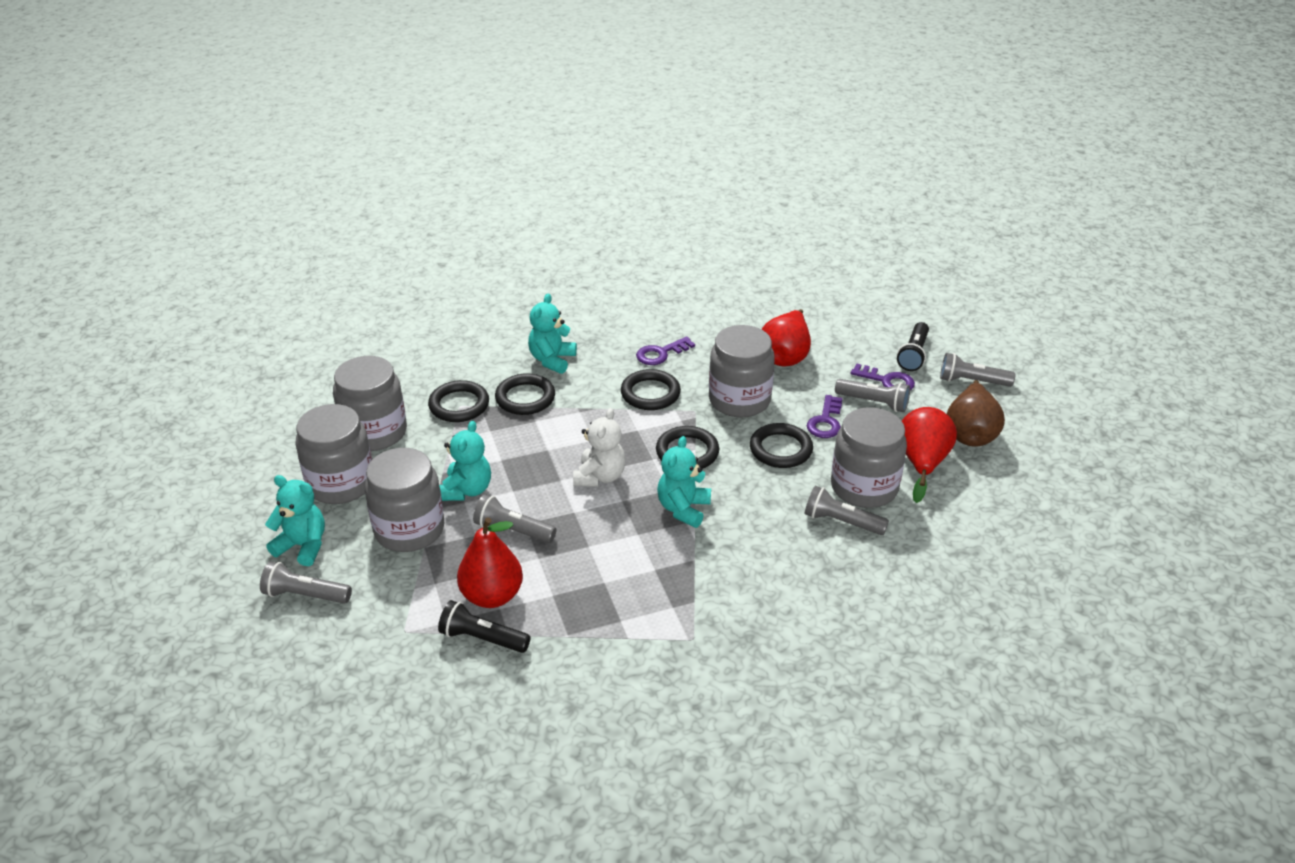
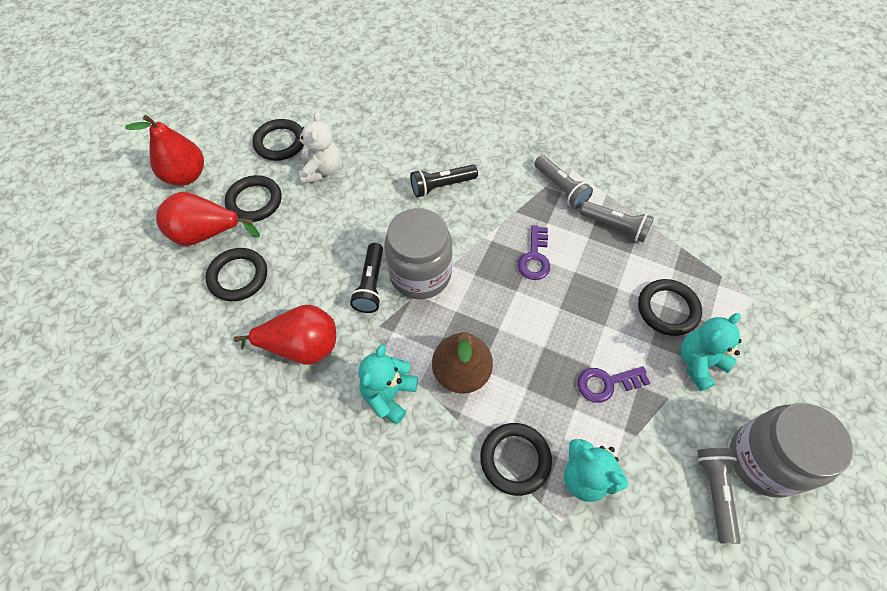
grey flashlight: 5 -> 3
grey jar: 5 -> 2
purple key: 3 -> 2
turquoise teddy bear: 4 -> 3

